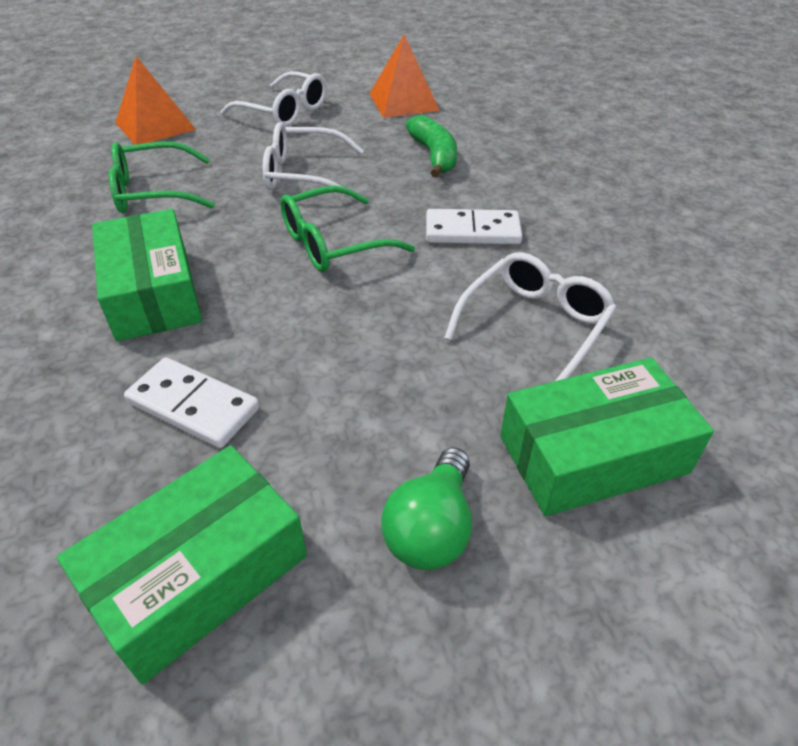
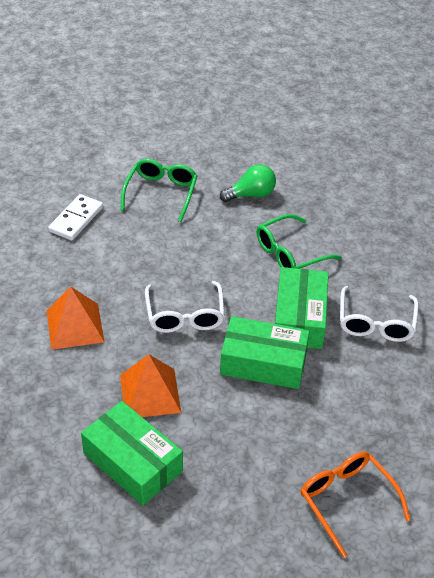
green banana: 1 -> 0
orange glasses: 0 -> 1
white domino: 2 -> 1
white glasses: 3 -> 2

